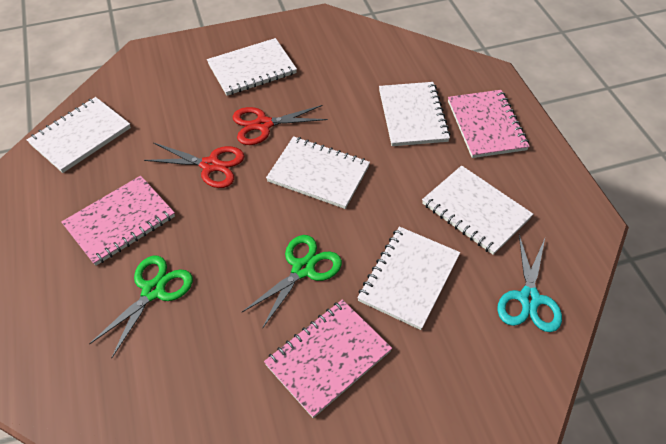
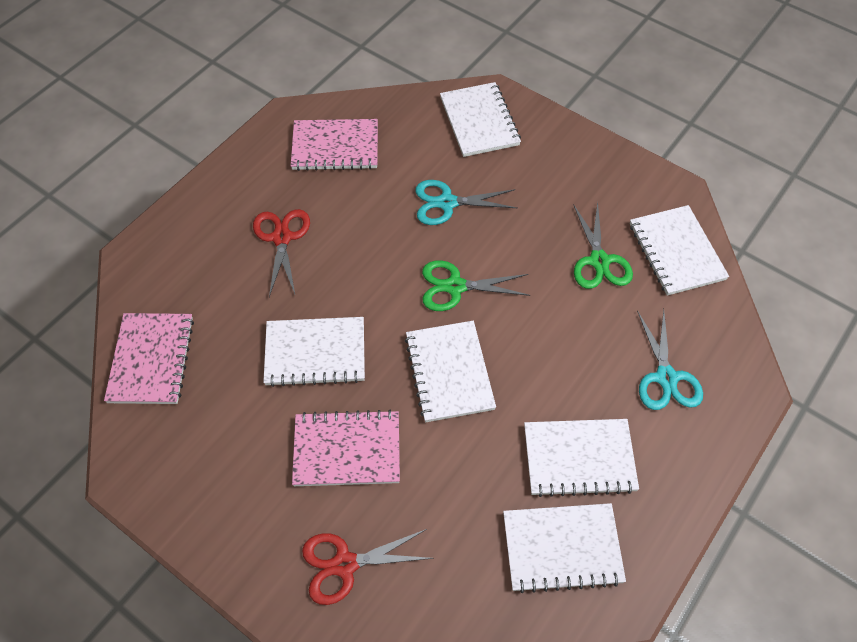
turquoise scissors: 1 -> 2

